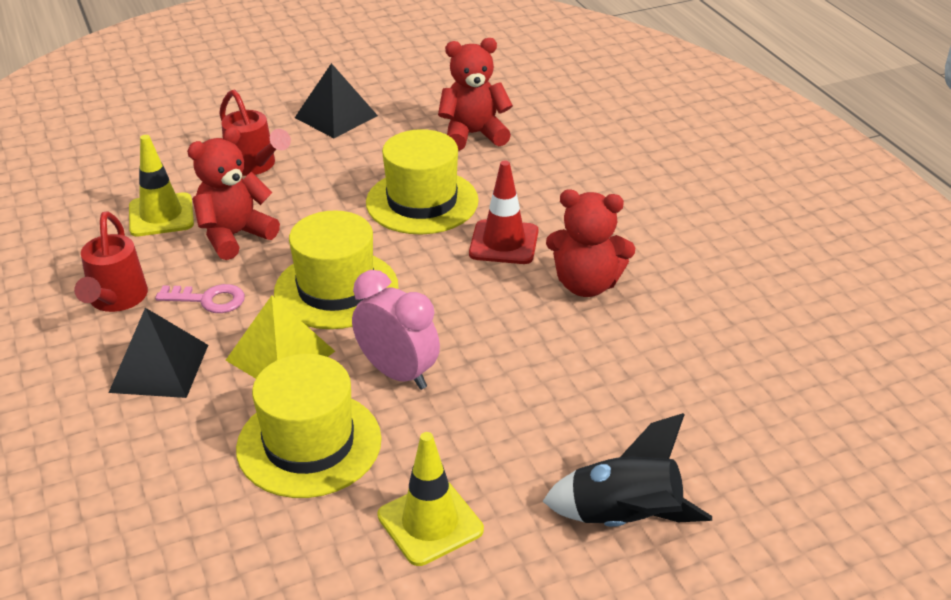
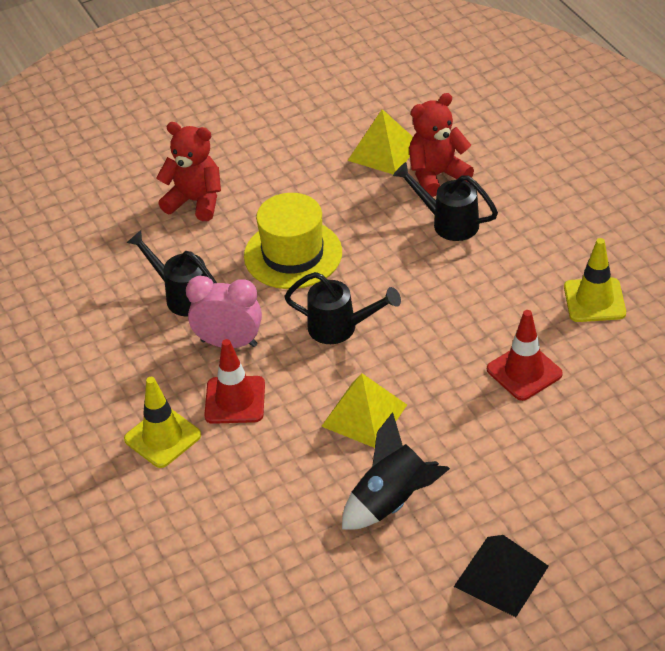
black pyramid: 2 -> 1
black watering can: 0 -> 3
pink key: 1 -> 0
red teddy bear: 3 -> 2
red traffic cone: 1 -> 2
red watering can: 2 -> 0
yellow hat: 3 -> 1
yellow pyramid: 1 -> 2

